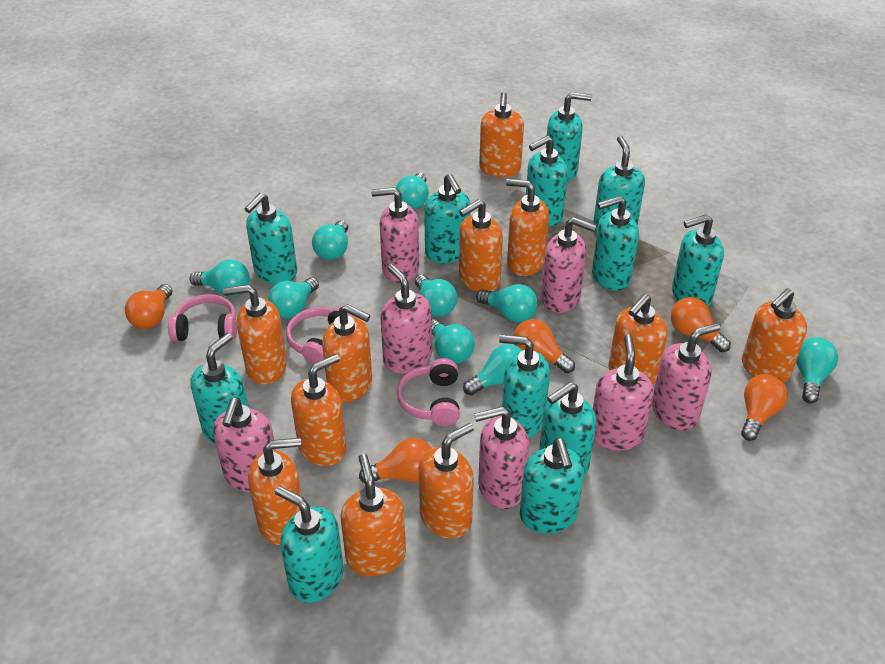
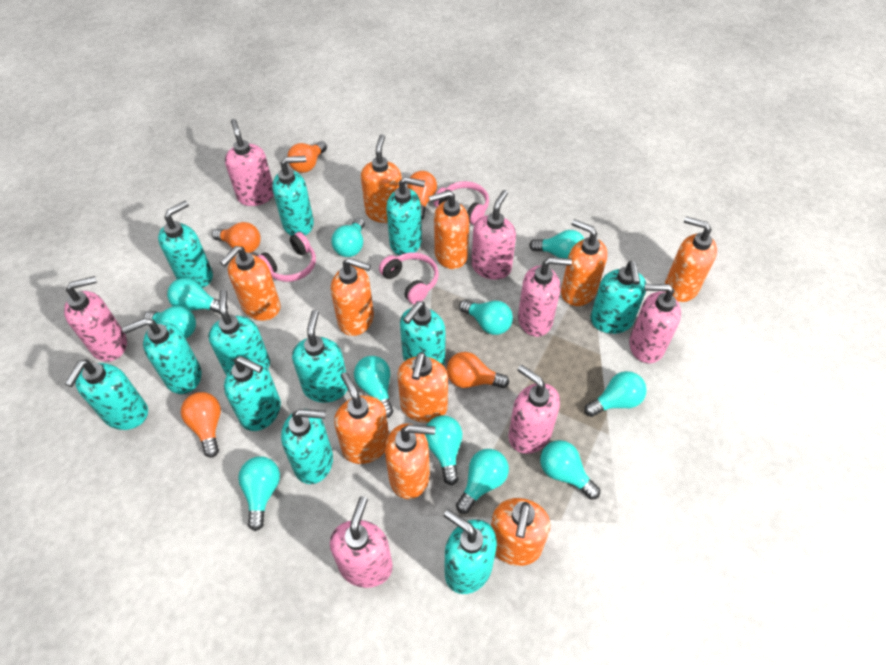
orange soap dispenser: 11 -> 10
turquoise light bulb: 9 -> 11

